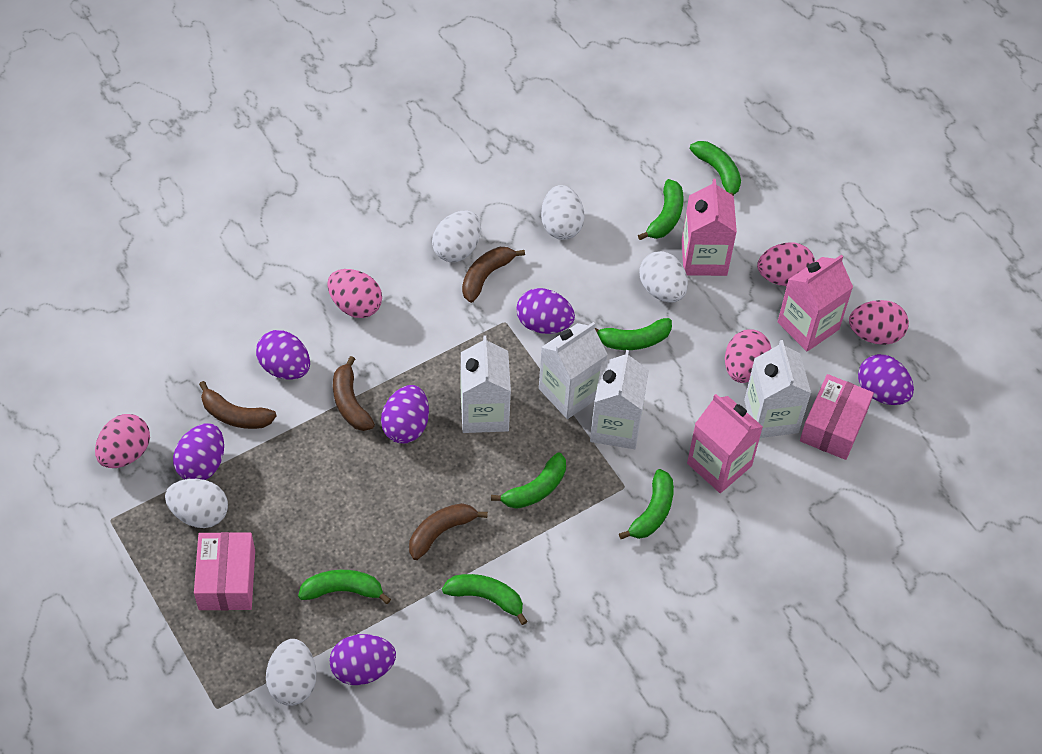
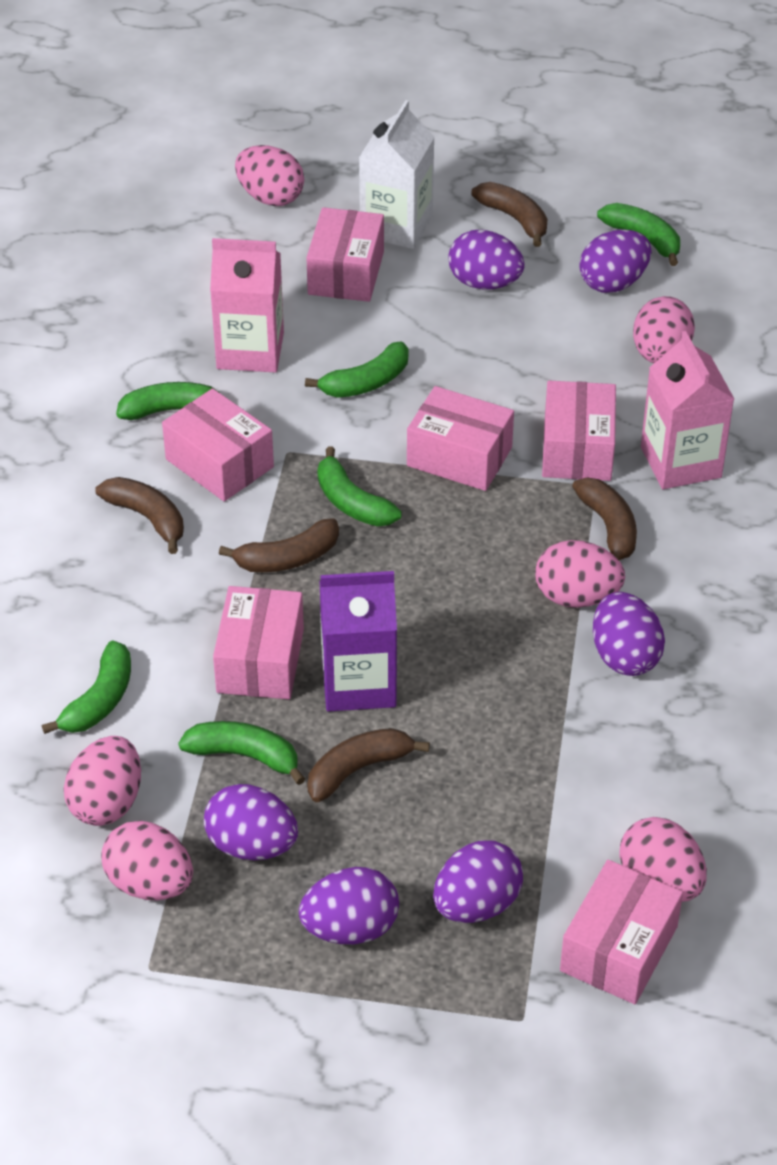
brown banana: 4 -> 5
green banana: 7 -> 6
pink box: 2 -> 6
pink carton: 3 -> 2
pink egg: 5 -> 6
purple carton: 0 -> 1
white carton: 4 -> 1
white egg: 5 -> 0

